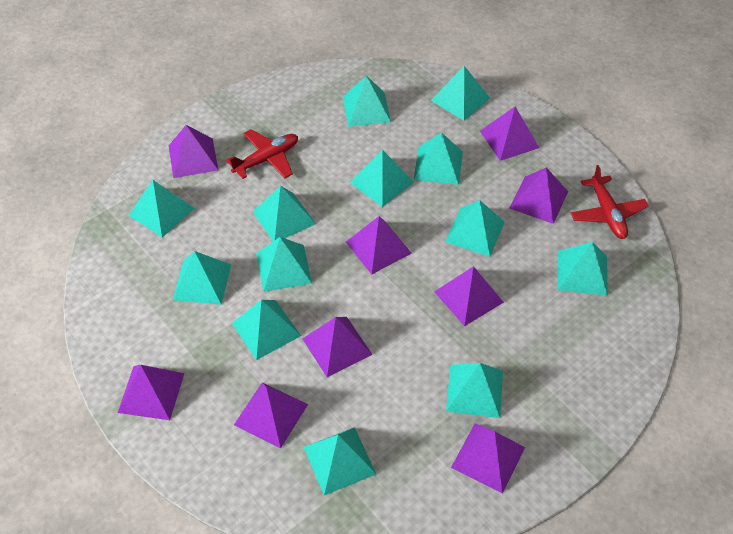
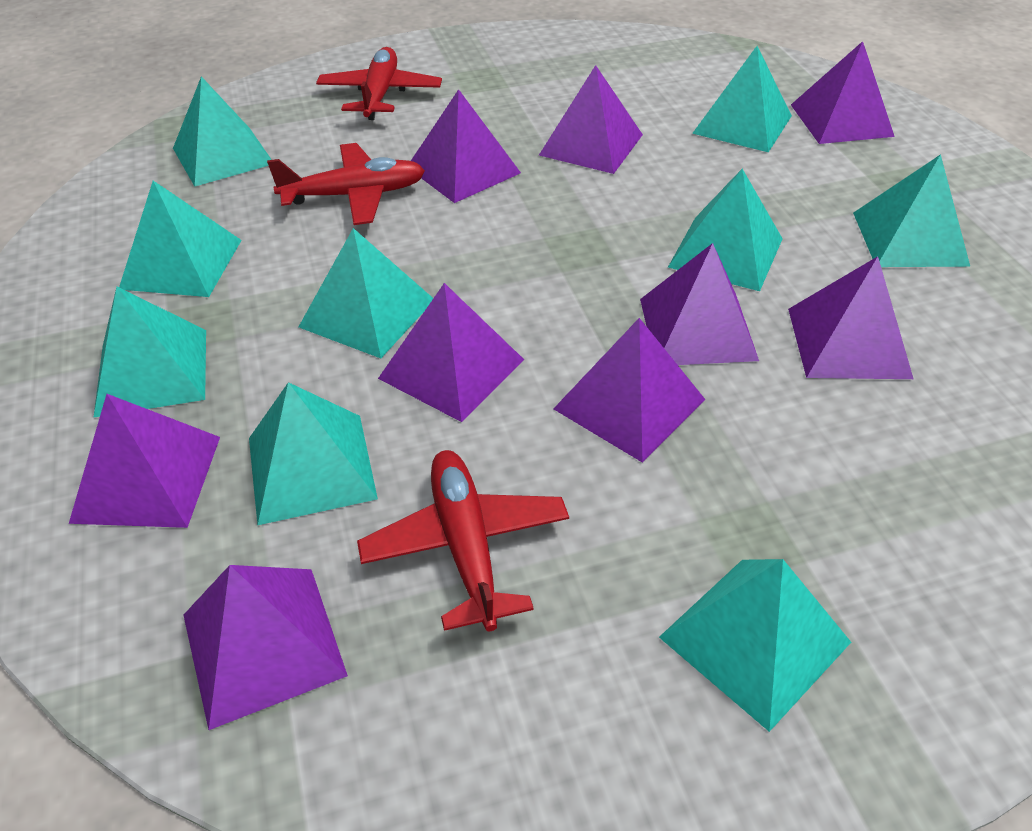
red plane: 2 -> 3
turquoise pyramid: 13 -> 9

